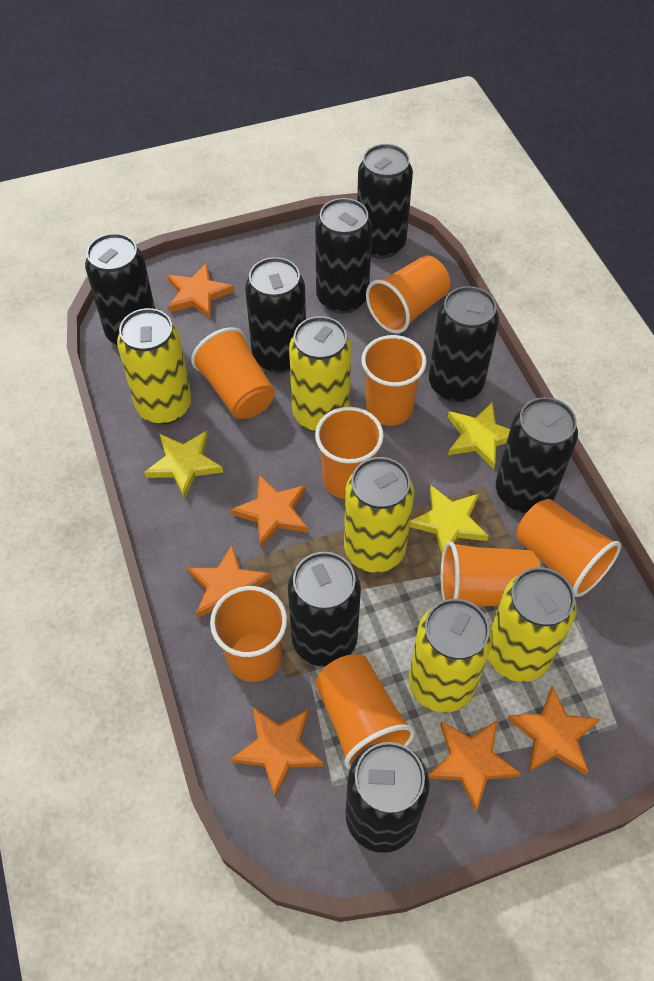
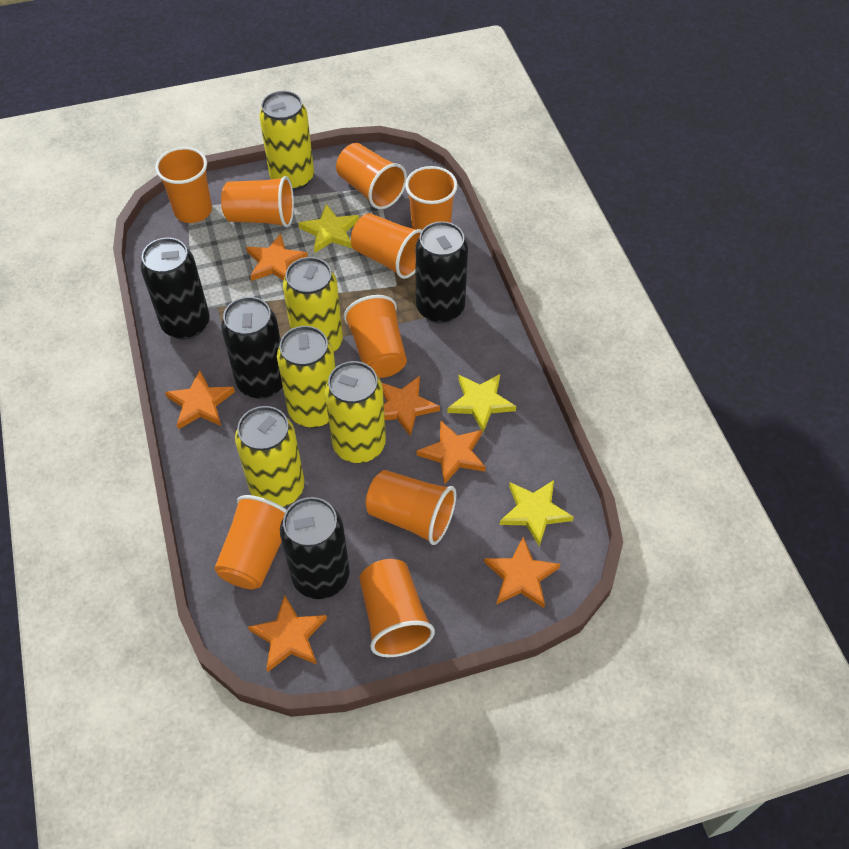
black can: 8 -> 4
orange cup: 8 -> 9

